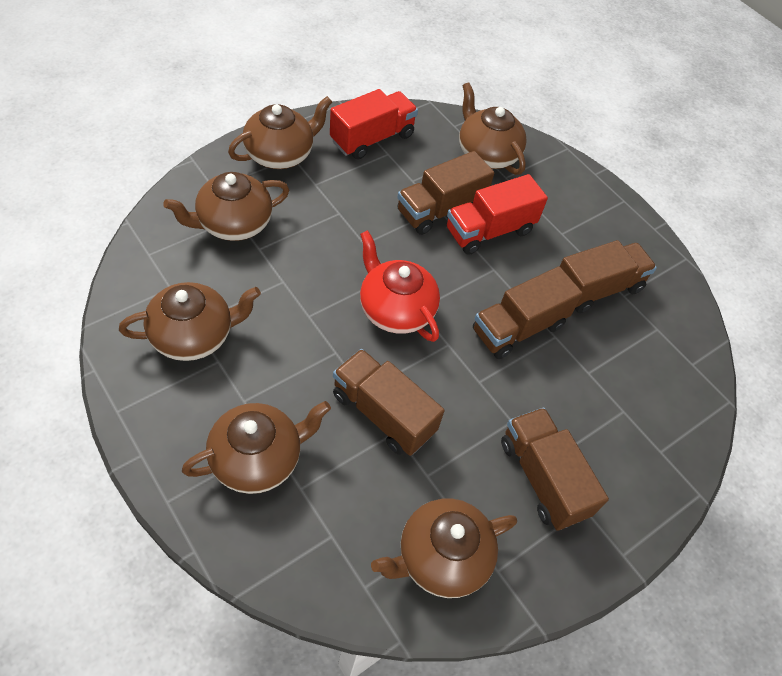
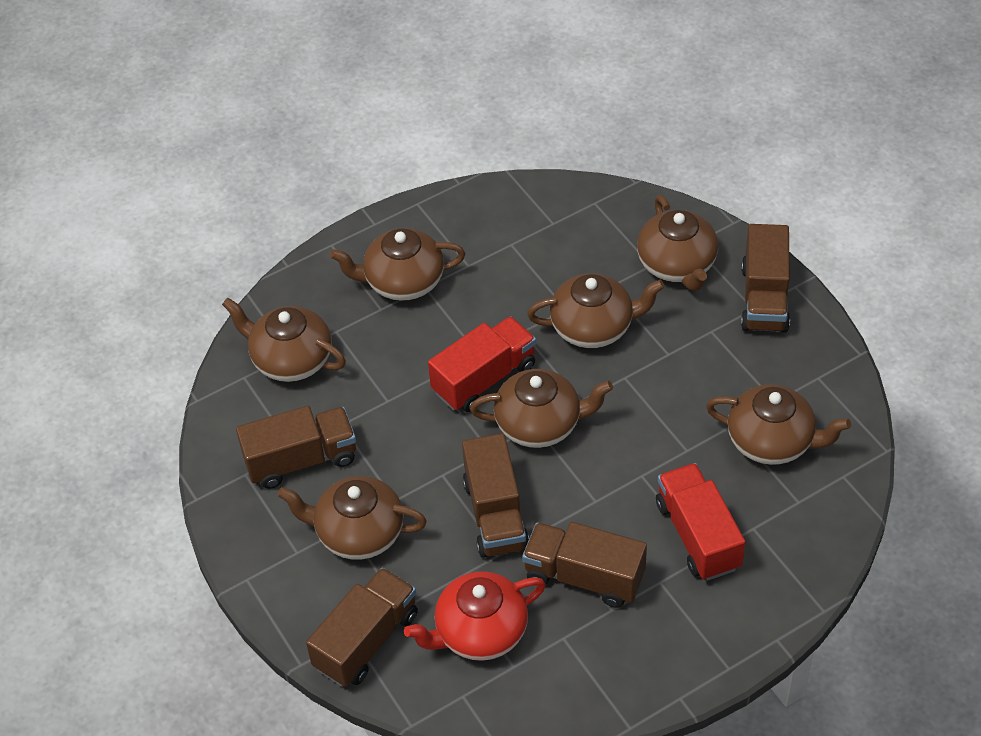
brown teapot: 6 -> 7

